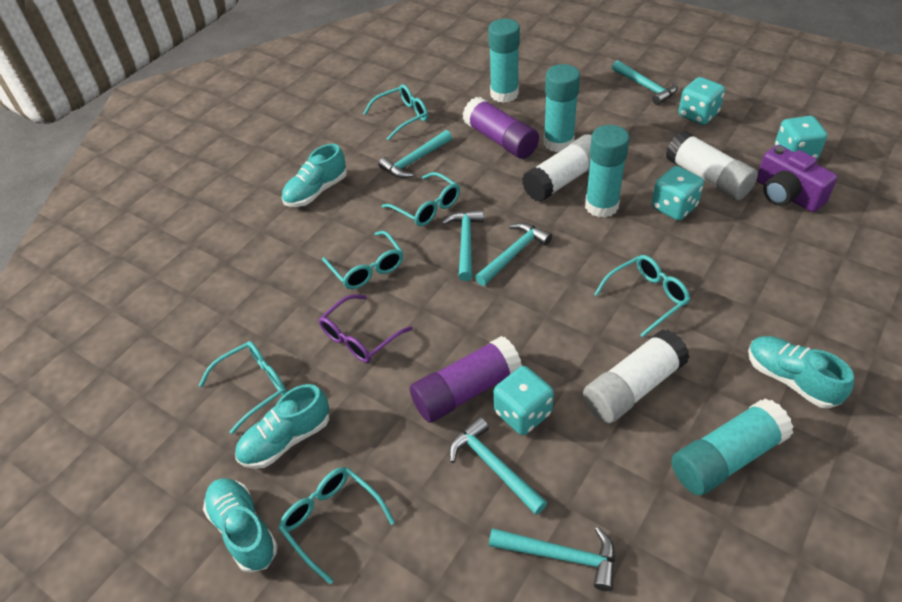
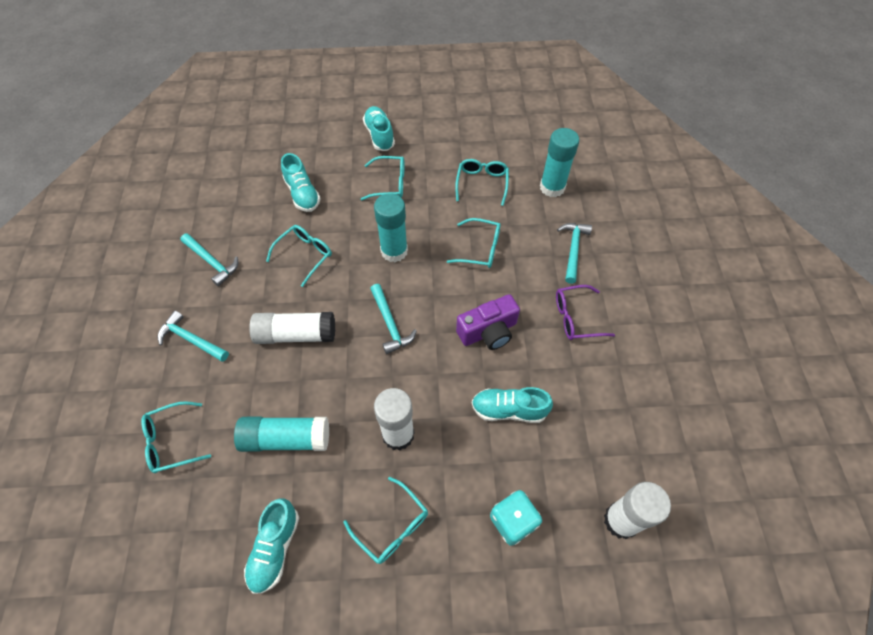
purple glue stick: 2 -> 0
turquoise dice: 4 -> 1
turquoise glue stick: 4 -> 3
turquoise hammer: 6 -> 4

